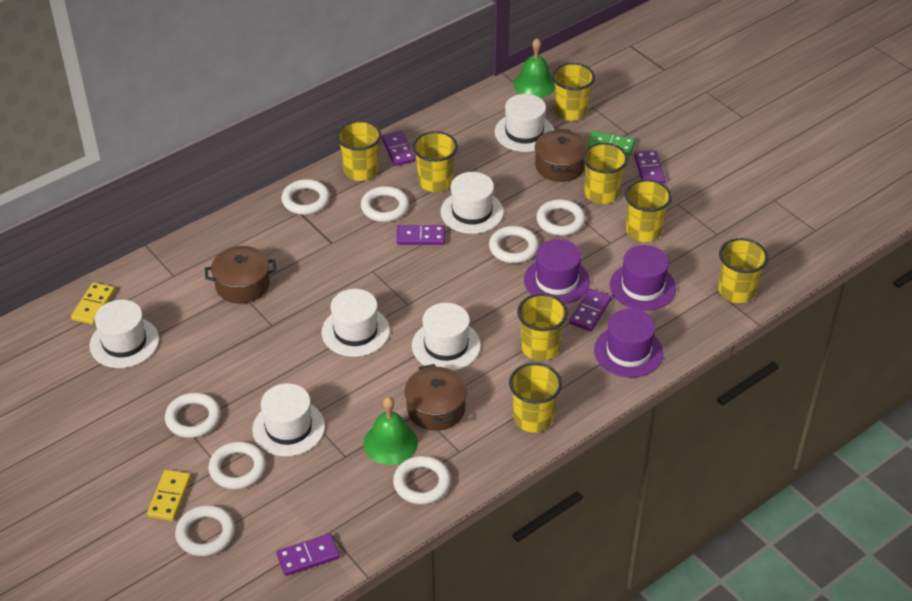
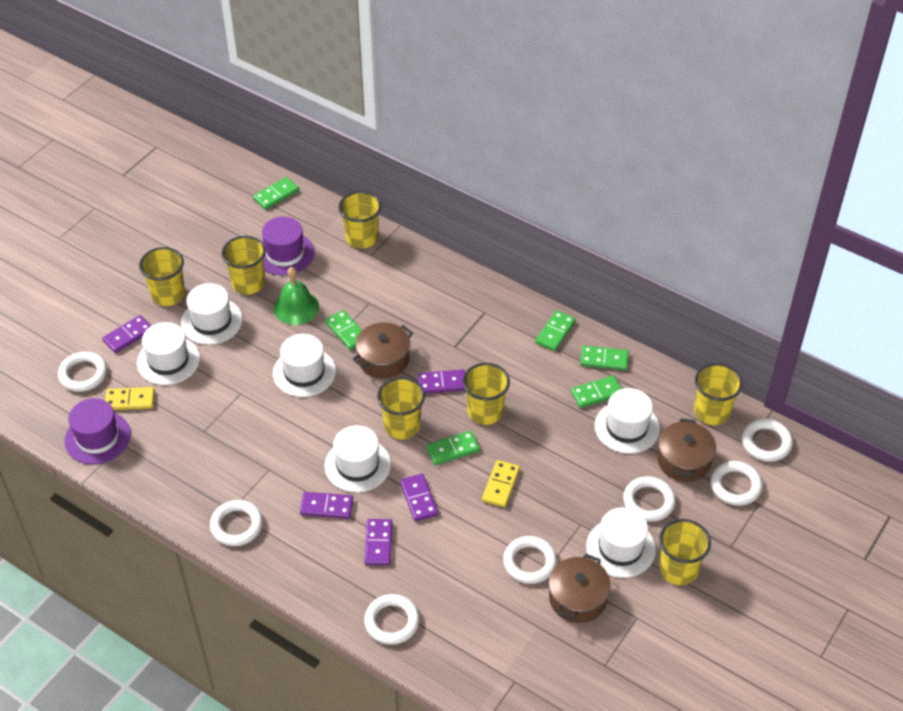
green bell: 2 -> 1
green domino: 1 -> 6
purple hat: 3 -> 2
white ring: 8 -> 7
yellow cup: 8 -> 7

